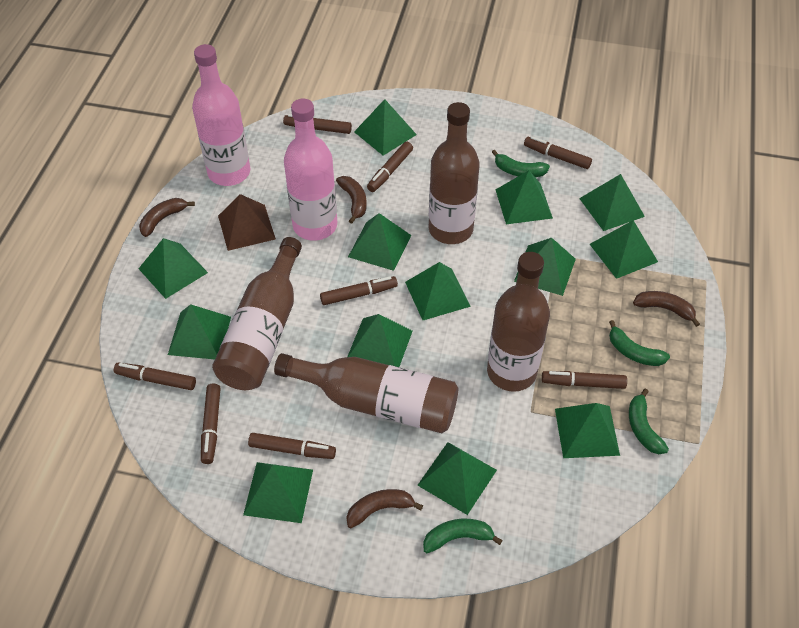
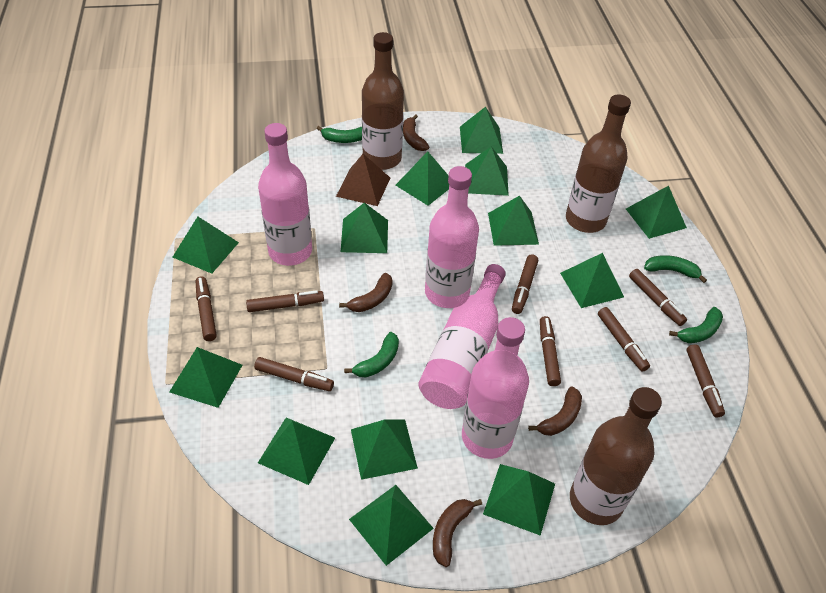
brown bottle: 4 -> 3
pink bottle: 2 -> 4

